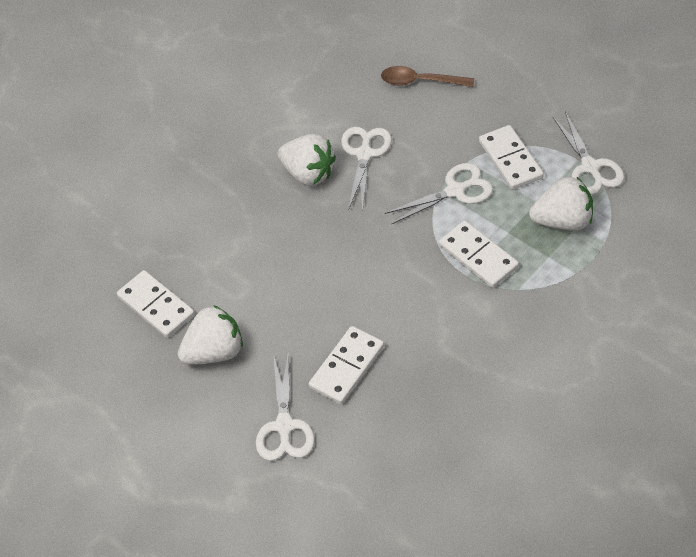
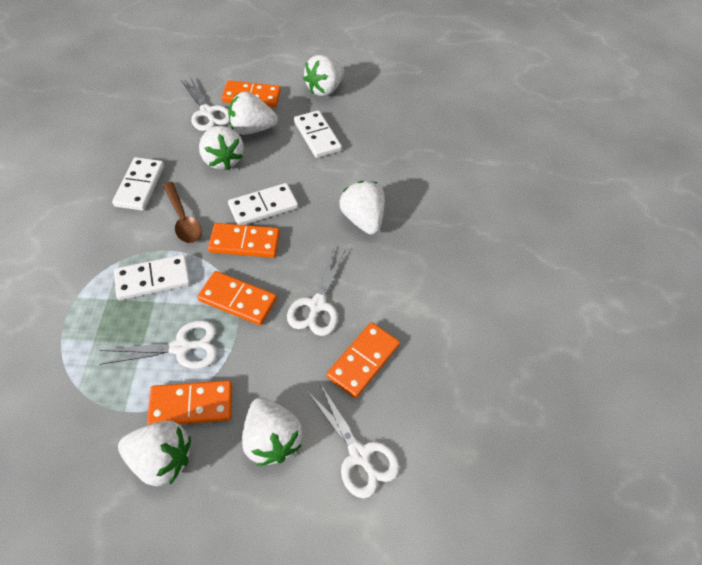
orange domino: 0 -> 5
white strawberry: 3 -> 6

